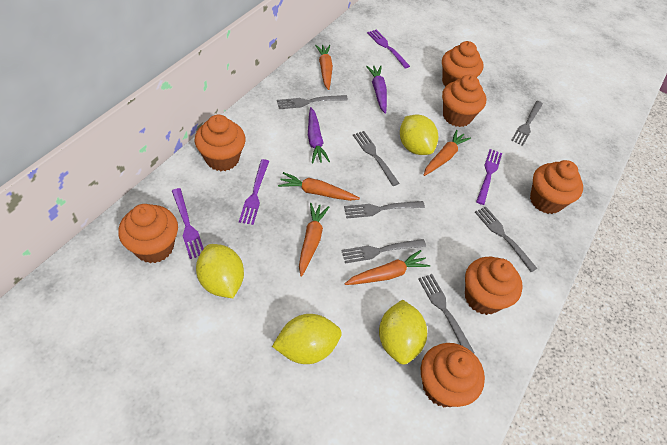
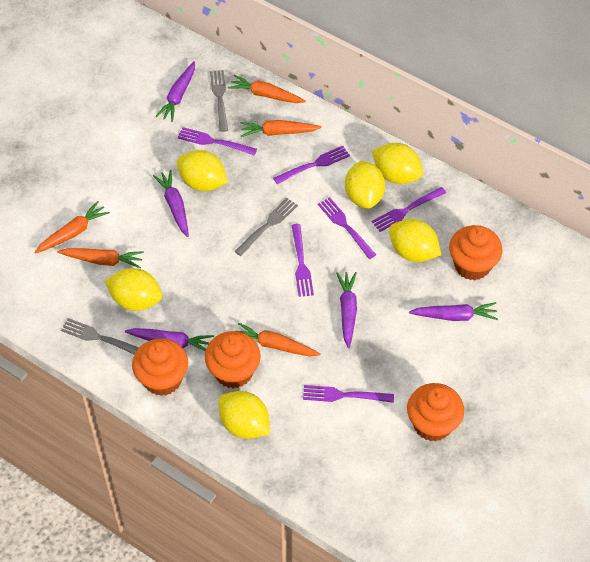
grey fork: 7 -> 3
orange cupcake: 7 -> 4
purple carrot: 2 -> 5
purple fork: 4 -> 6
yellow lemon: 4 -> 6

